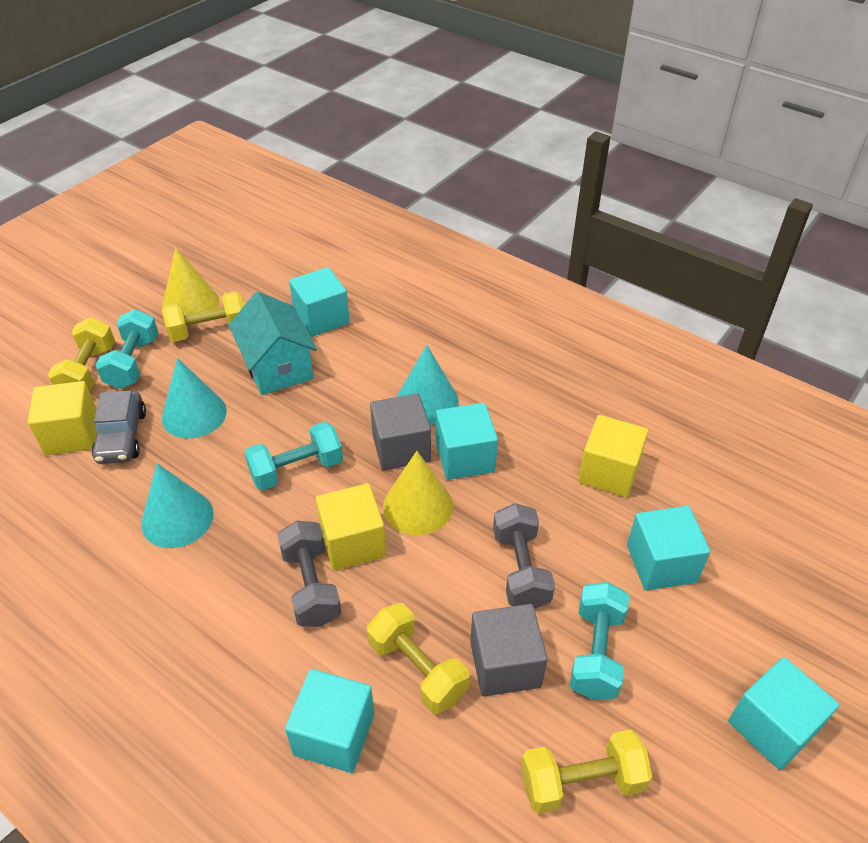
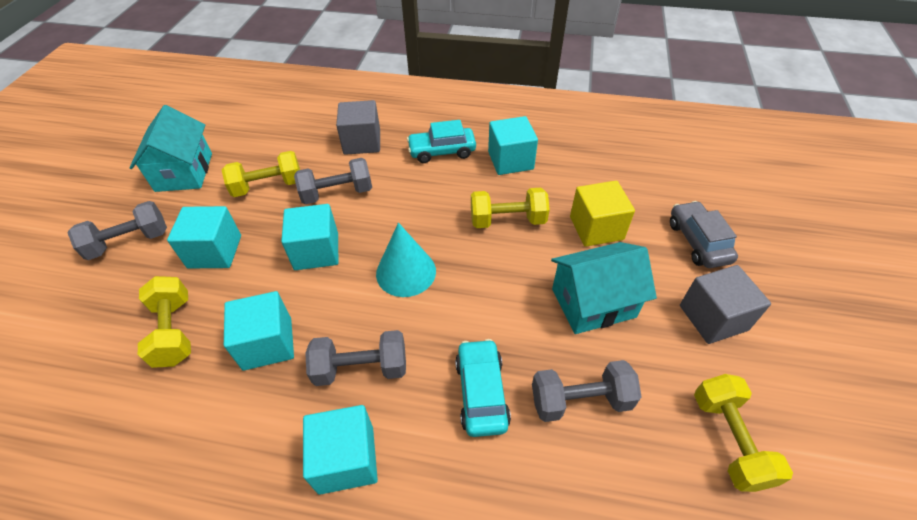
grey dumbbell: 2 -> 4
turquoise car: 0 -> 2
turquoise cone: 3 -> 1
turquoise dumbbell: 3 -> 0
turquoise house: 1 -> 2
yellow cone: 2 -> 0
yellow cube: 3 -> 1

